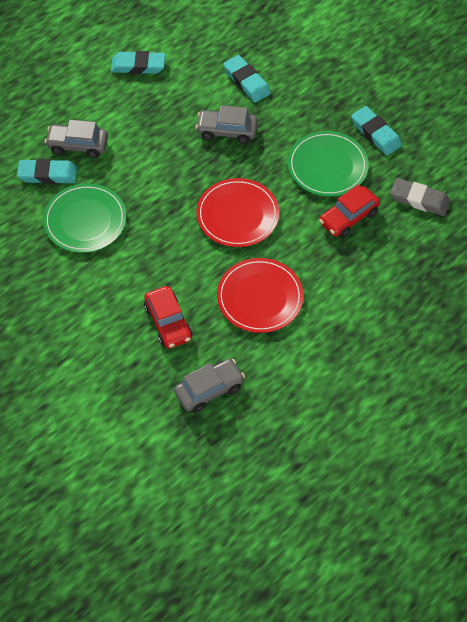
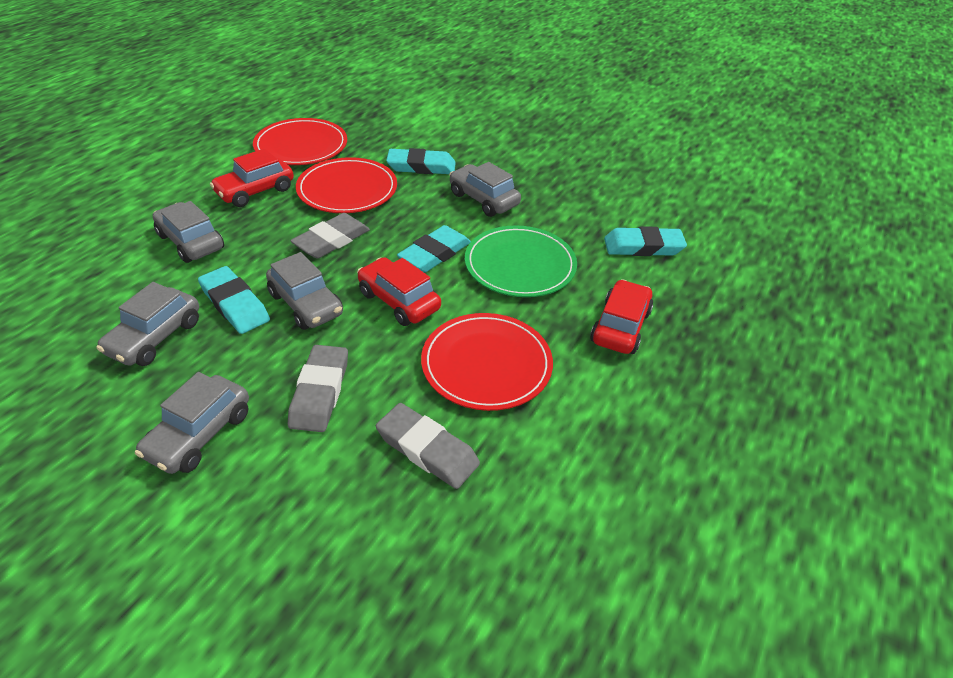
green plate: 2 -> 1
grey car: 3 -> 5
grey eraser: 1 -> 3
red car: 2 -> 3
red plate: 2 -> 3

